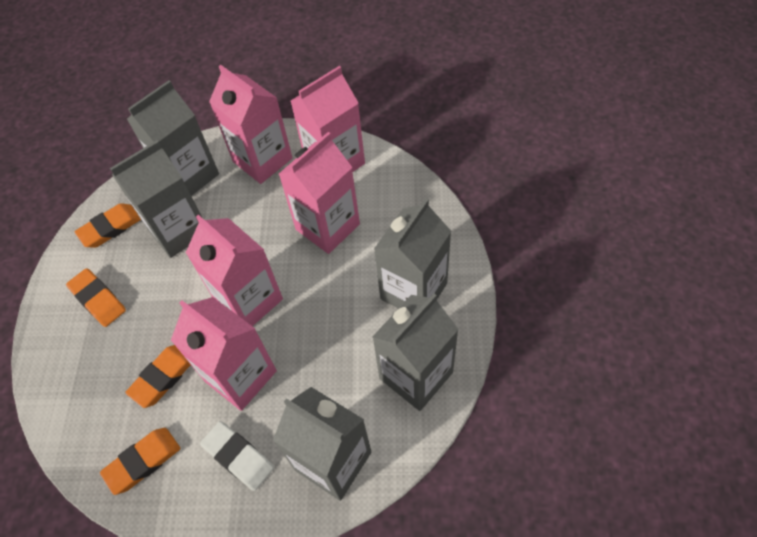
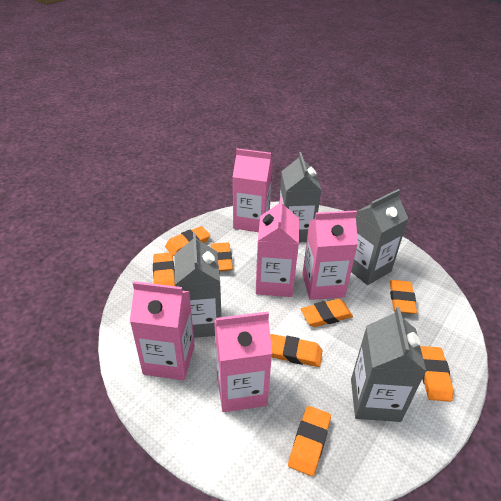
grey carton: 5 -> 4
orange eraser: 4 -> 8
white eraser: 1 -> 0

